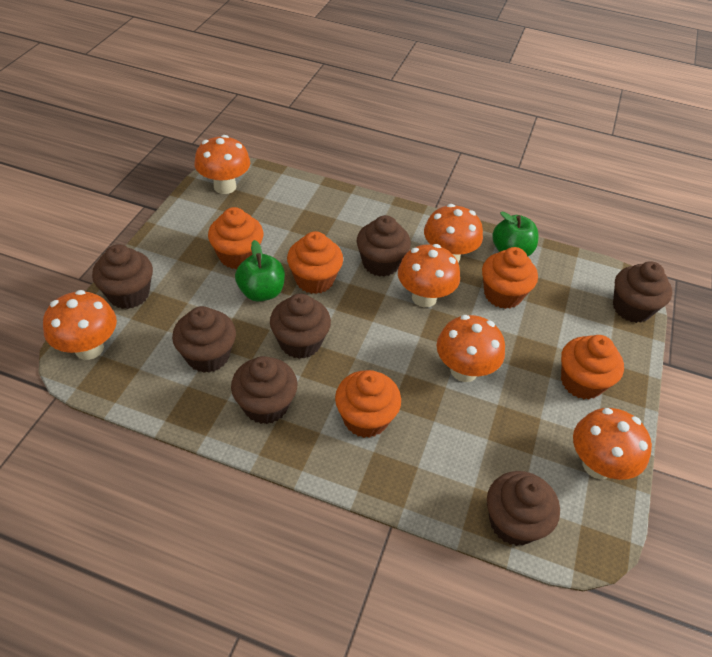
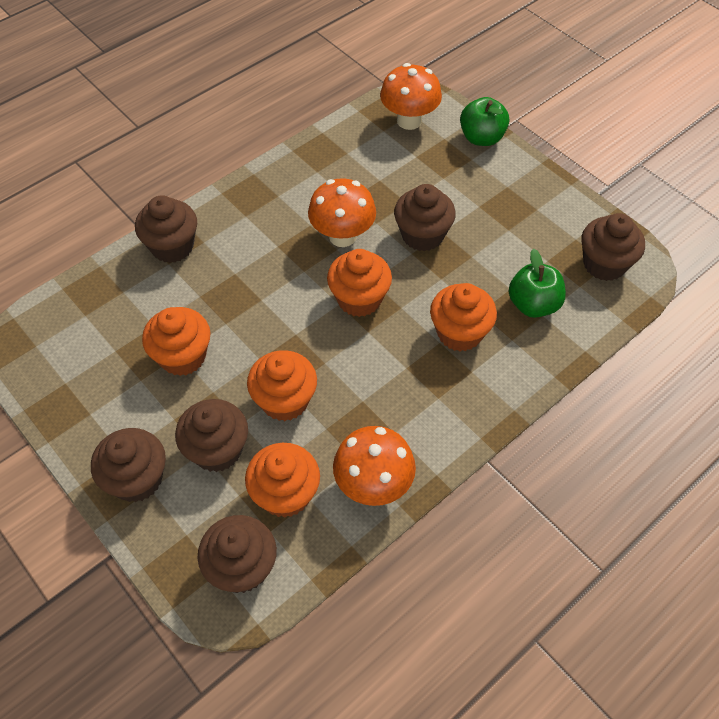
brown cupcake: 7 -> 6
orange mushroom: 6 -> 3

